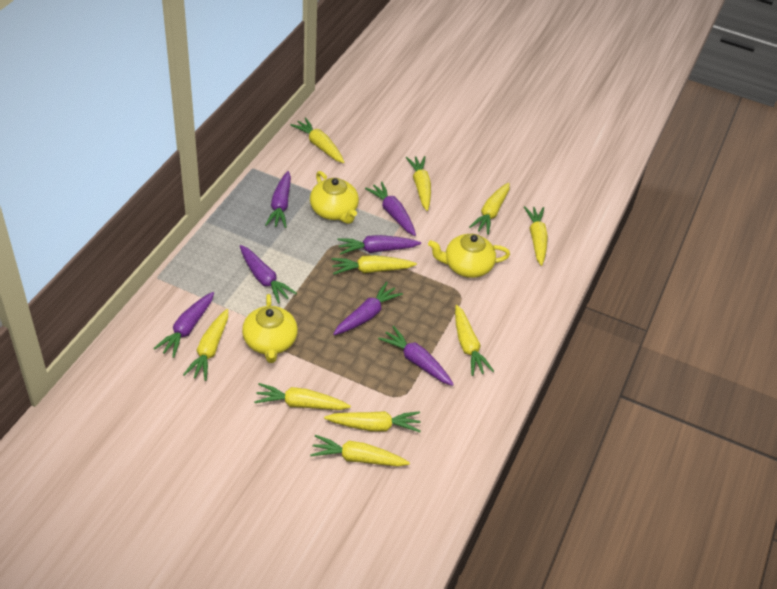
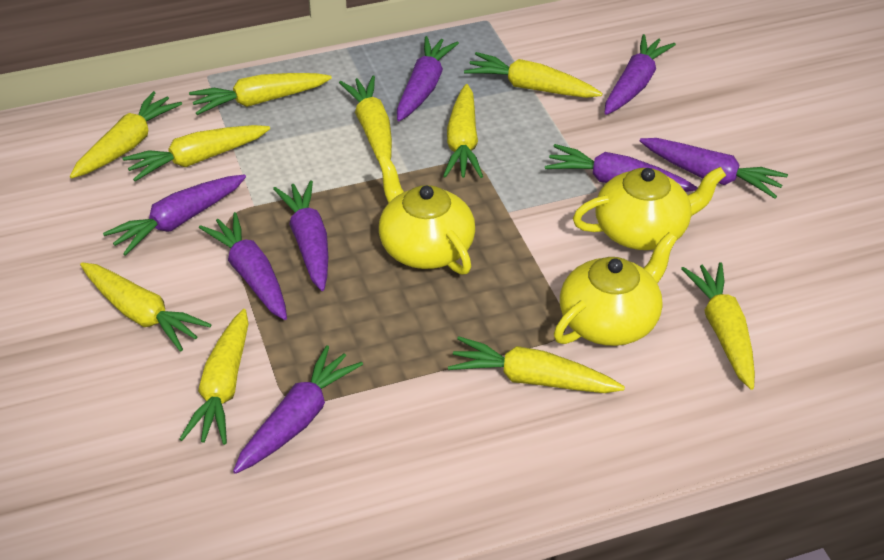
purple carrot: 7 -> 8

